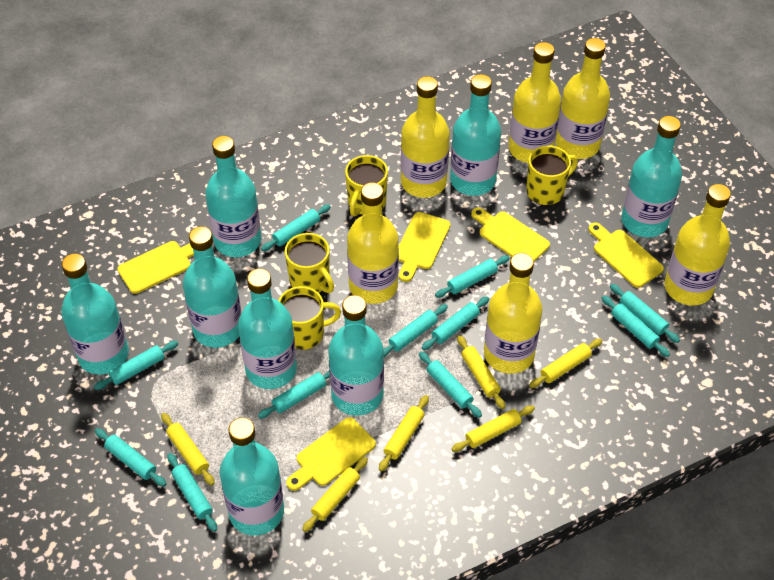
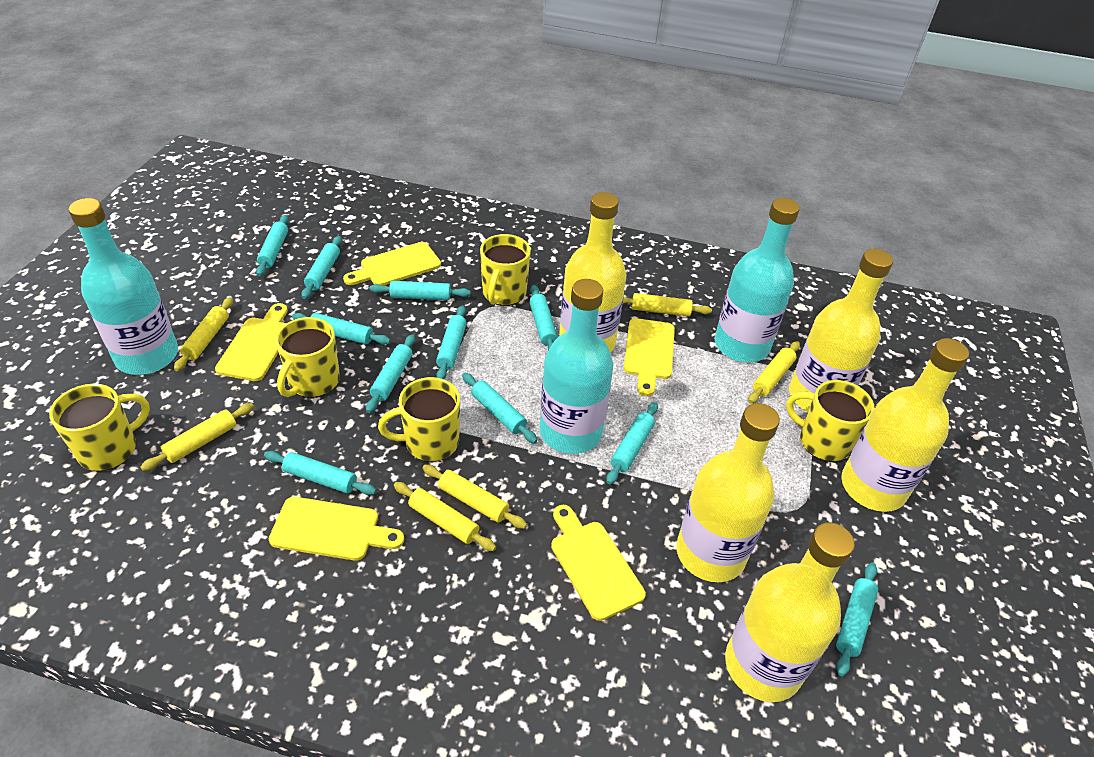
turquoise bottle: 8 -> 3
yellow bottle: 6 -> 5
yellow mug: 4 -> 5

